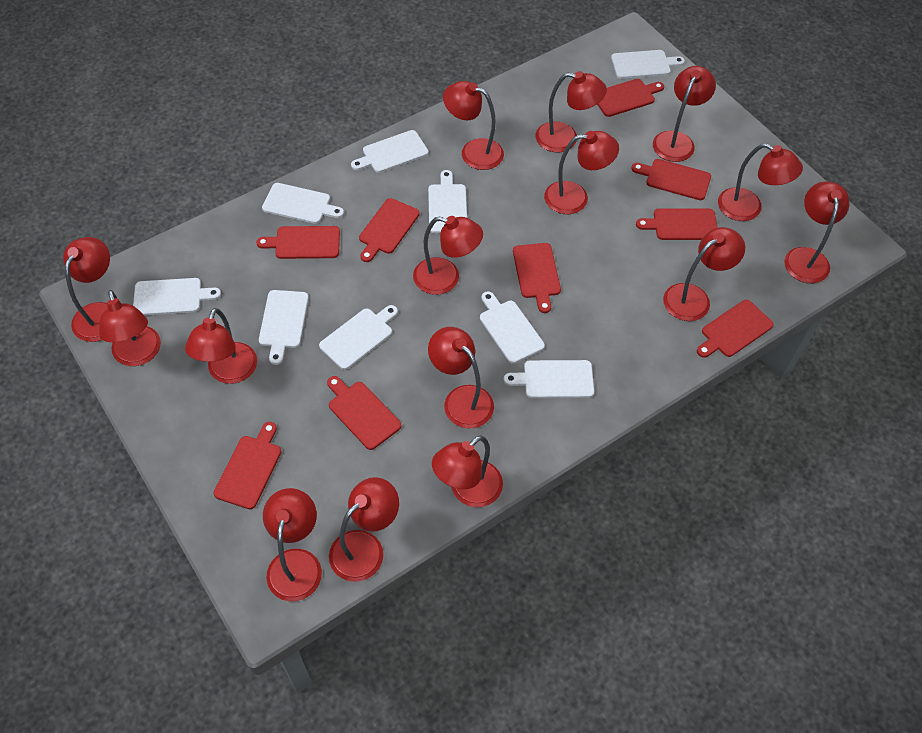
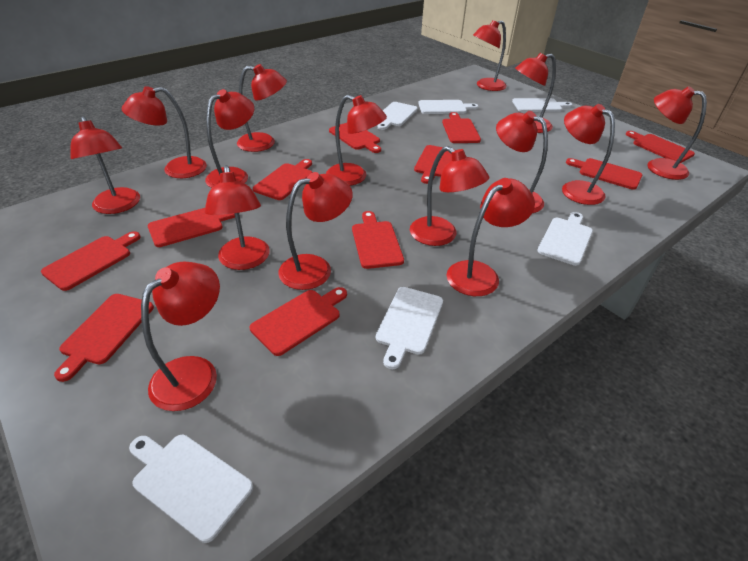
red cutting board: 9 -> 11
white cutting board: 9 -> 6

